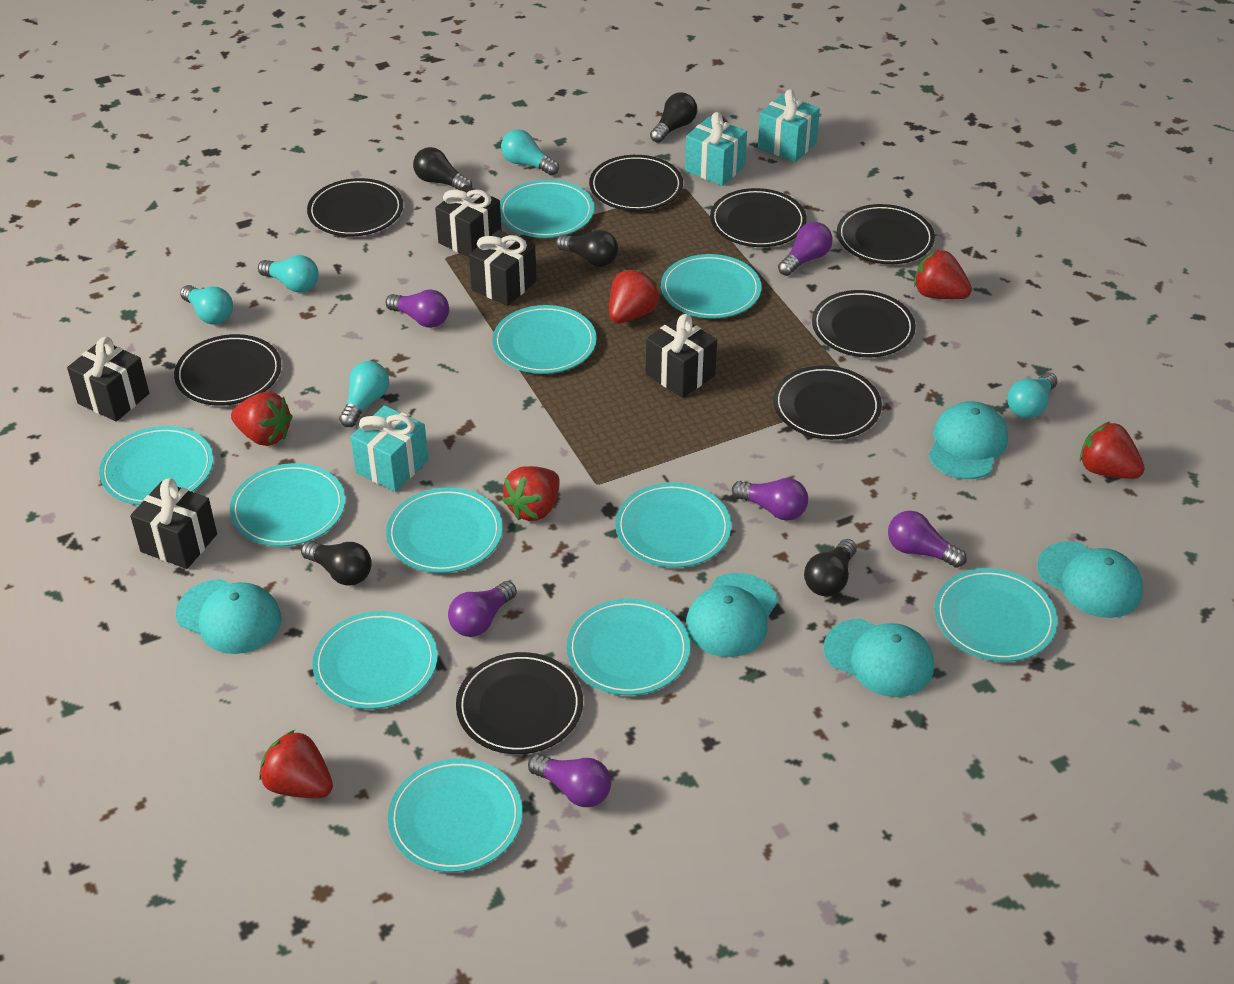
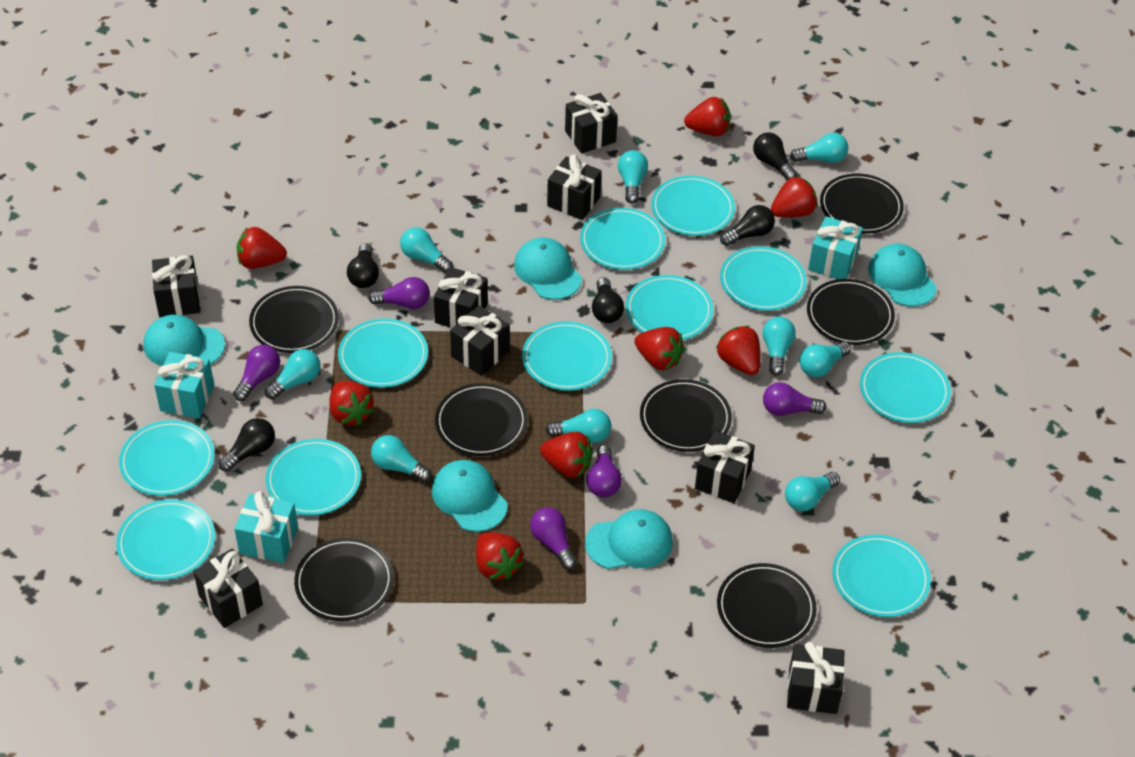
black gift: 5 -> 8
black plate: 8 -> 7
purple light bulb: 6 -> 5
red strawberry: 6 -> 8
turquoise light bulb: 5 -> 9

